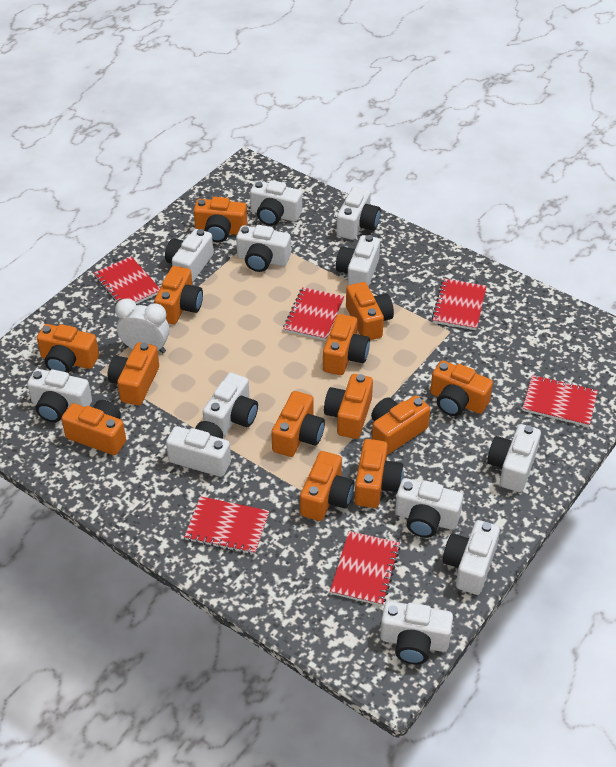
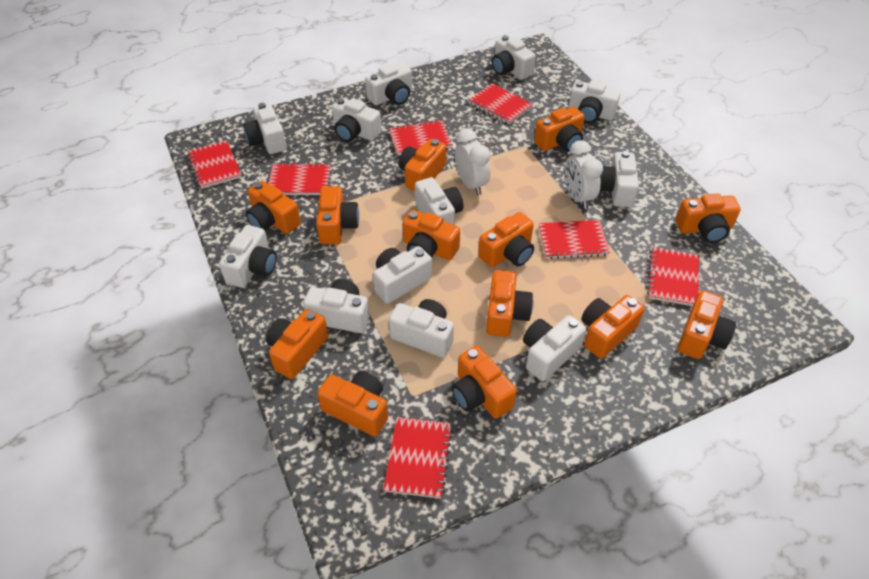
red notebook: 6 -> 7
white clock: 1 -> 2

